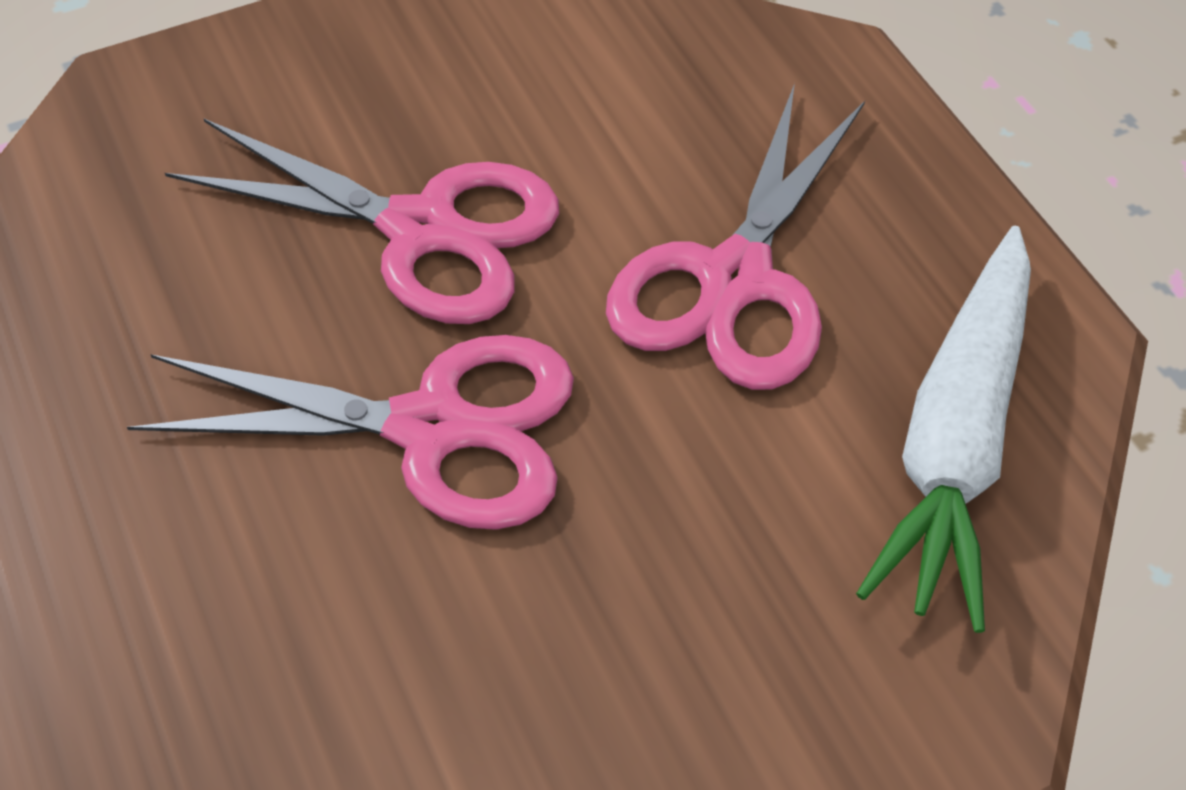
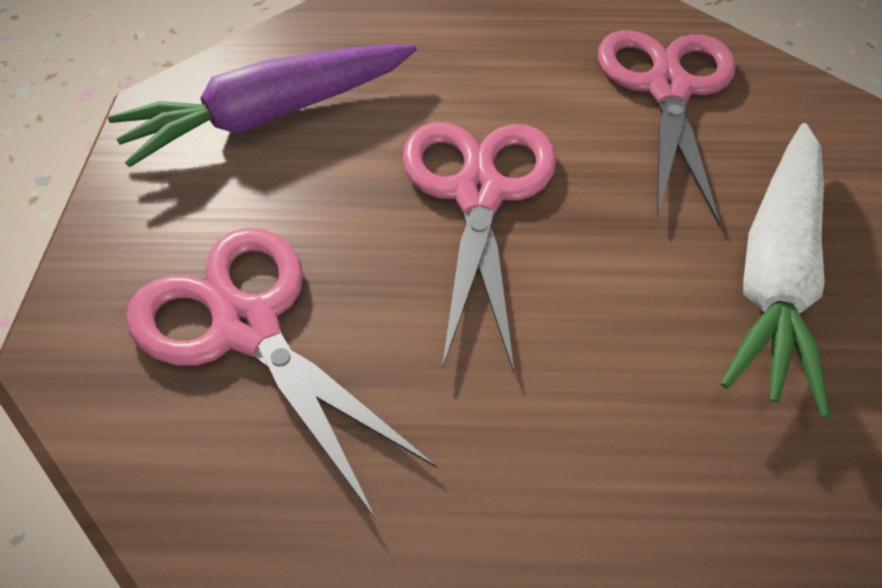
purple carrot: 0 -> 1

